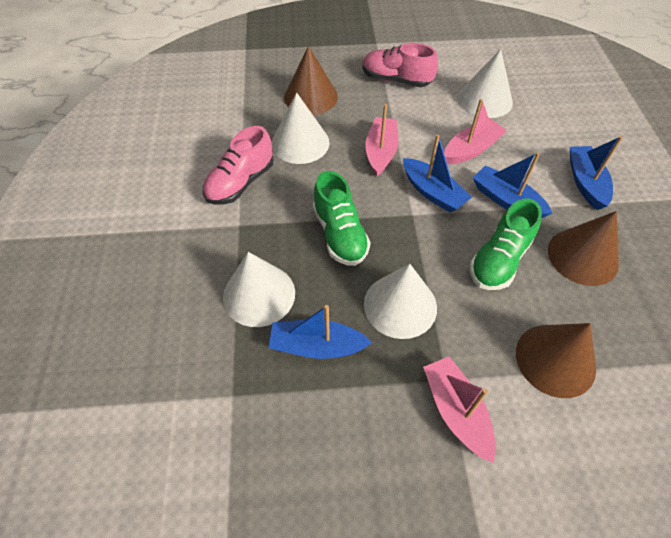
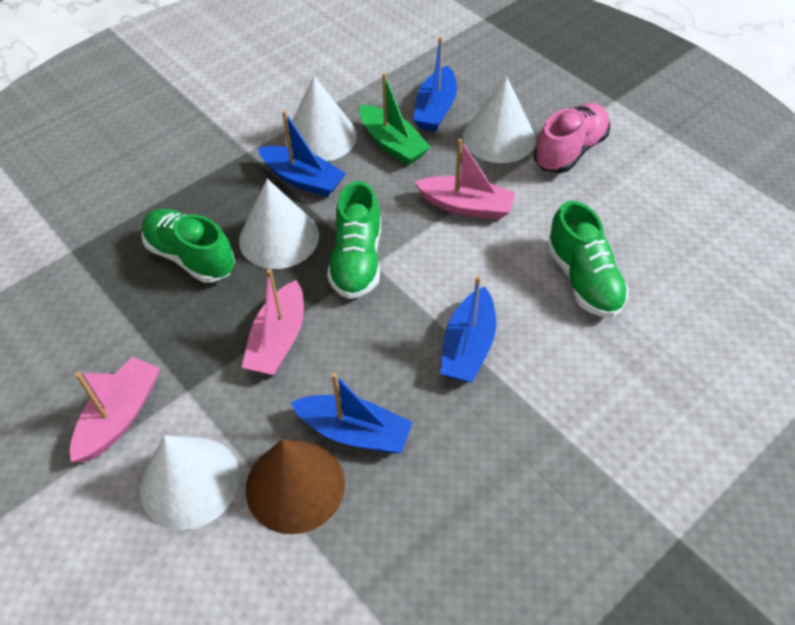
brown cone: 3 -> 1
green boat: 0 -> 1
green shoe: 2 -> 3
pink shoe: 2 -> 1

